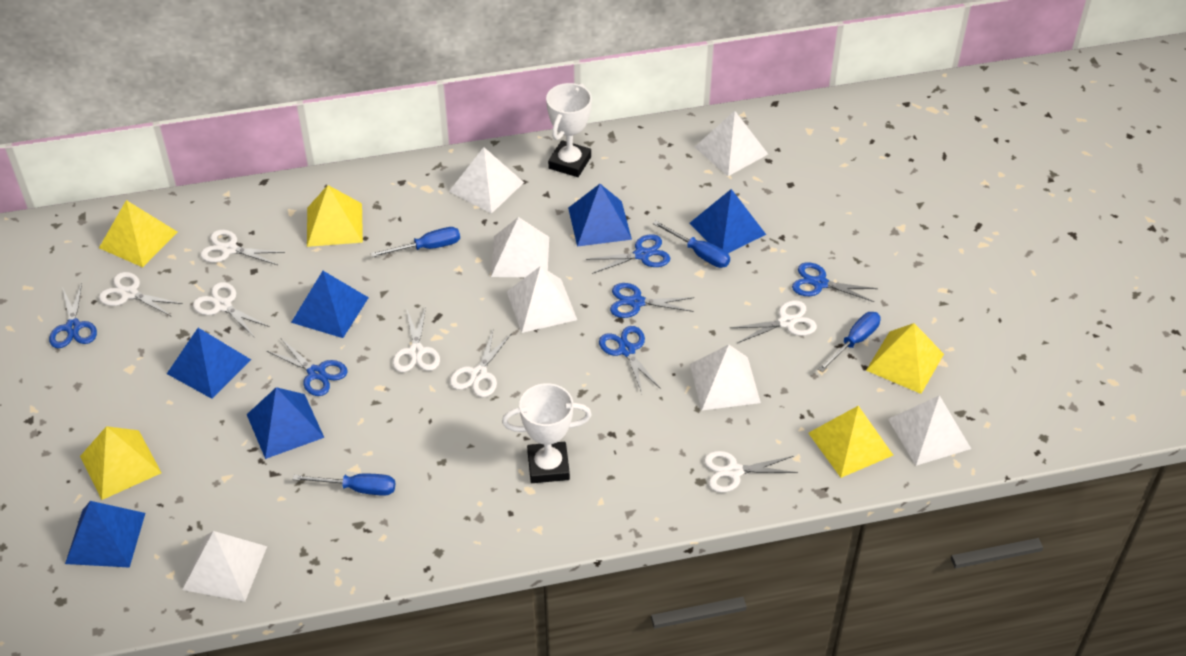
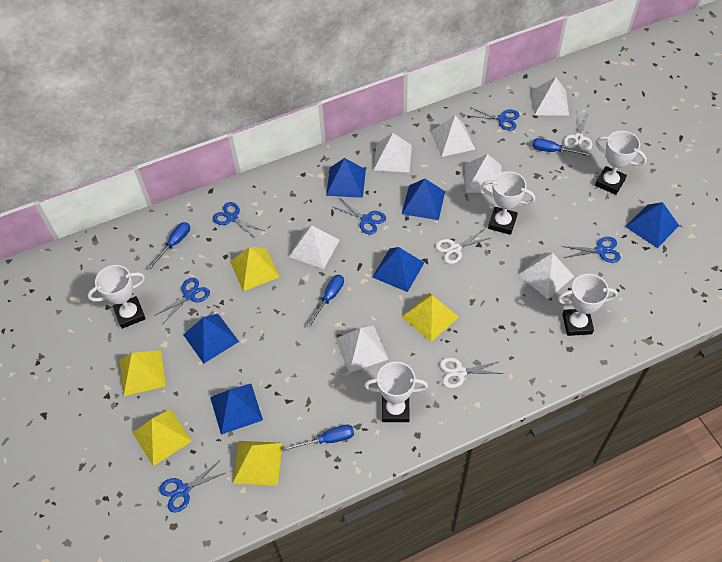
white scissors: 7 -> 3
white trophy: 2 -> 5

